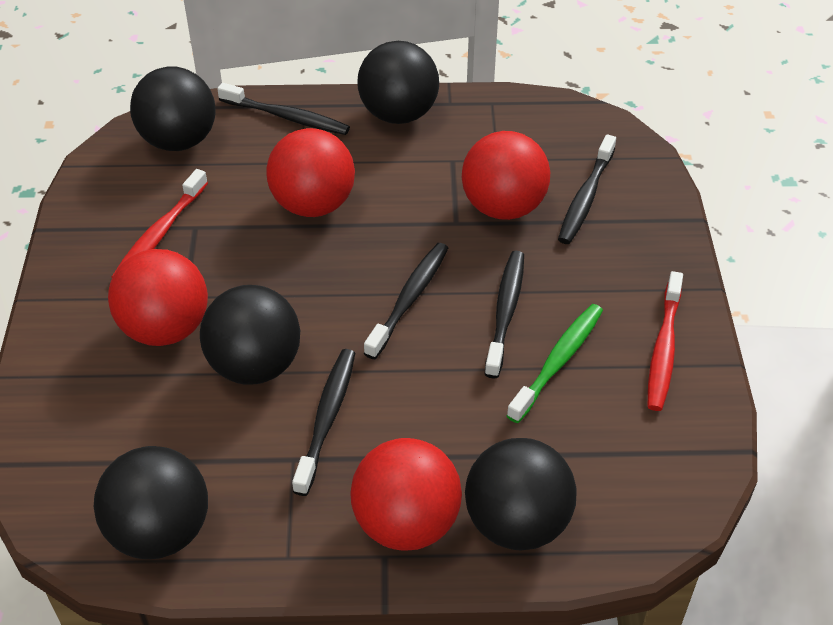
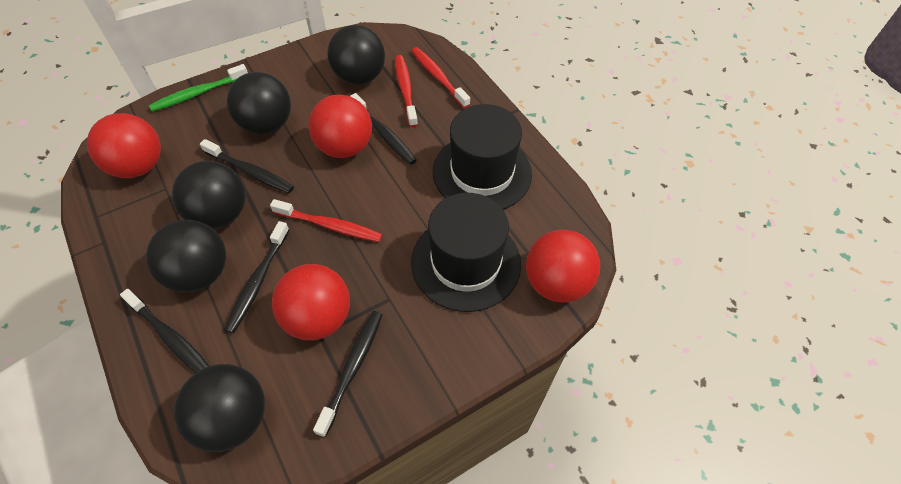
black hat: 0 -> 2
red toothbrush: 2 -> 3

